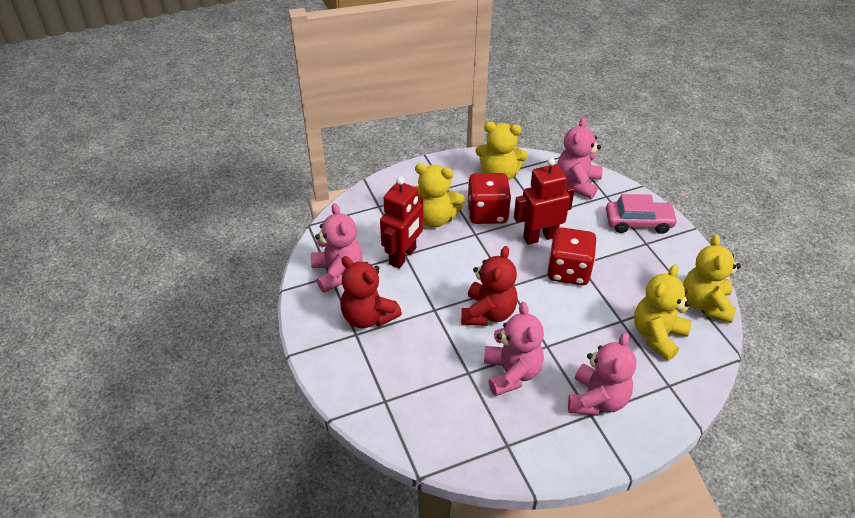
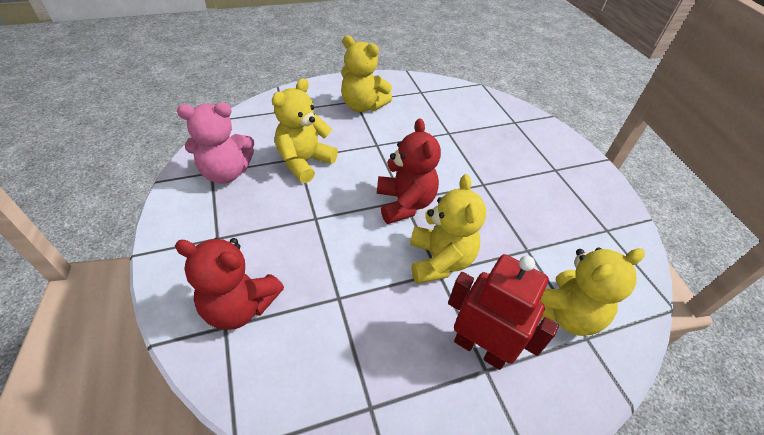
pink car: 1 -> 0
pink teddy bear: 4 -> 1
red dice: 2 -> 0
red robot: 2 -> 1

